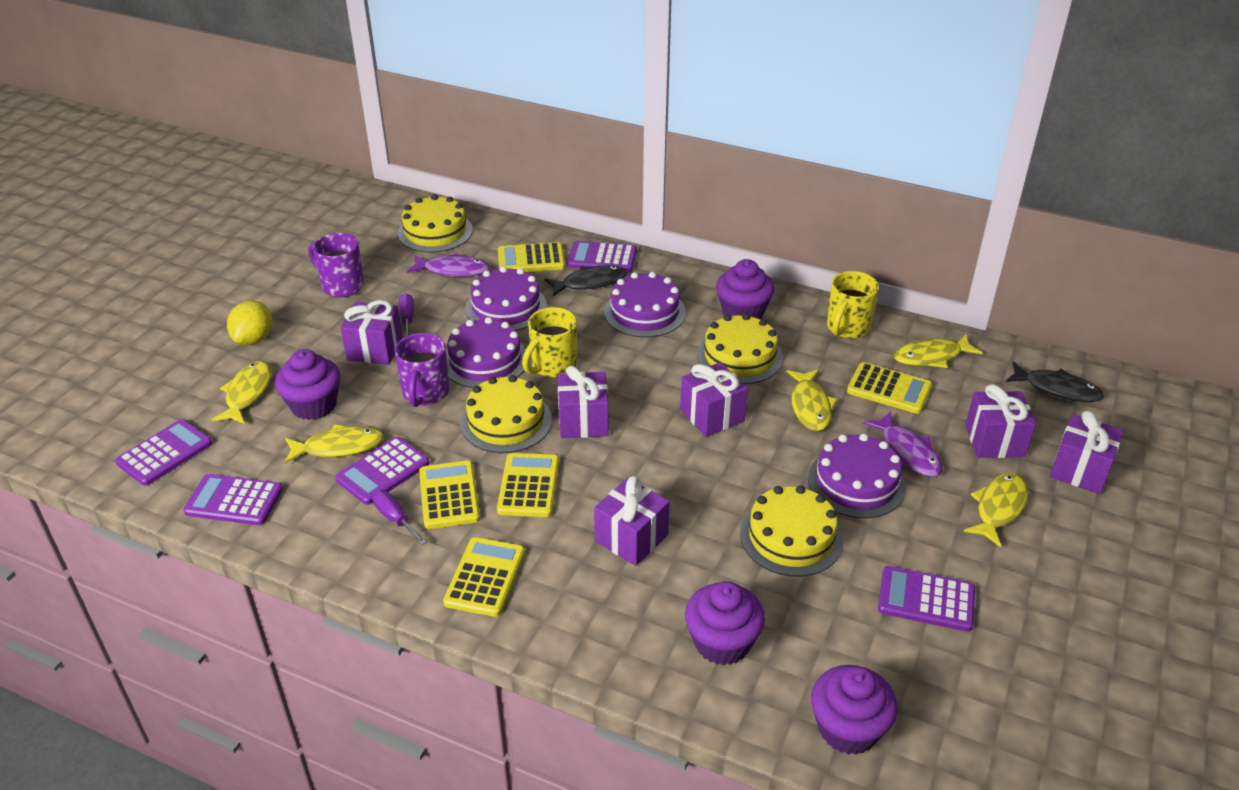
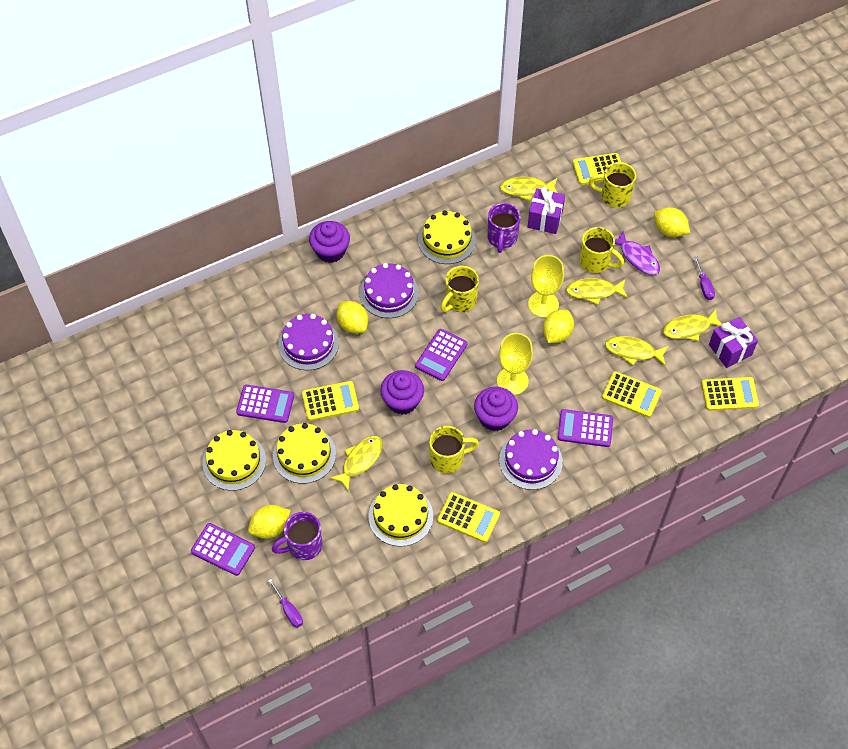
black fish: 2 -> 0
purple cake: 4 -> 3
purple calculator: 5 -> 4
purple cupcake: 4 -> 3
purple fish: 2 -> 1
purple gift: 6 -> 2
yellow goblet: 0 -> 2
yellow lemon: 1 -> 4
yellow mug: 2 -> 4

